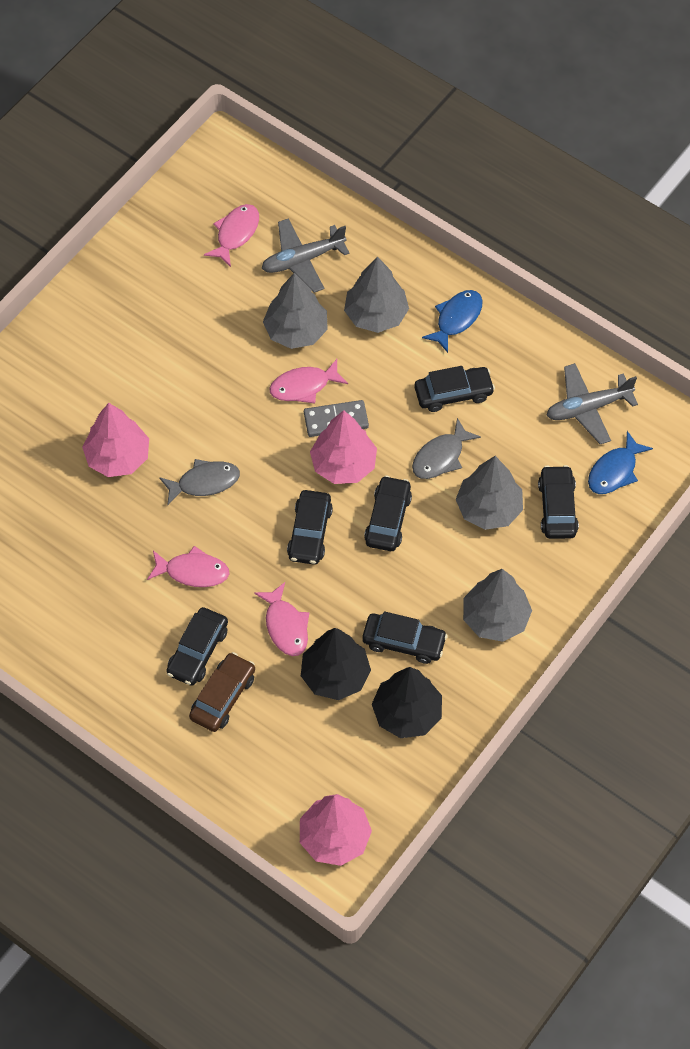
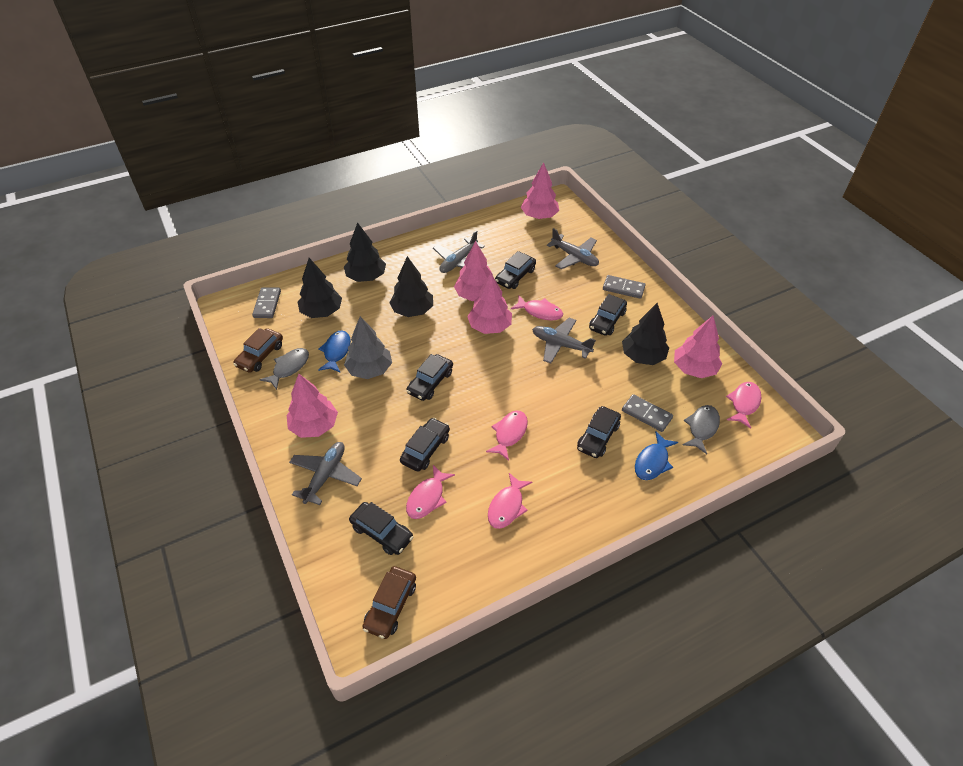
black tree: 2 -> 4
brown car: 1 -> 2
grey domino: 1 -> 3
grey plane: 2 -> 4
grey tree: 4 -> 1
pink fish: 4 -> 5
pink tree: 3 -> 5

